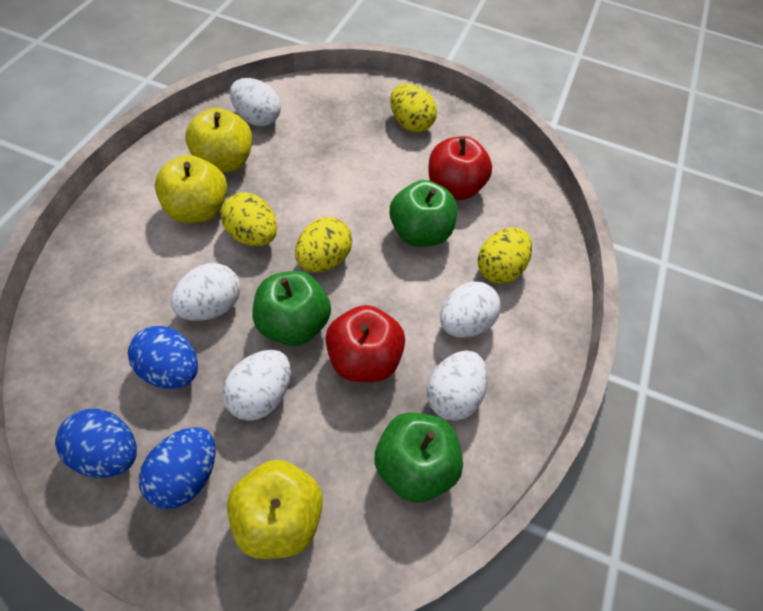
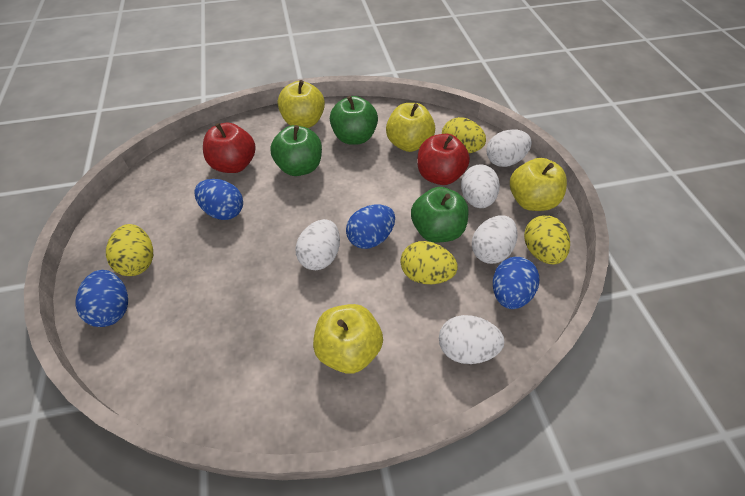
blue egg: 3 -> 4
yellow apple: 3 -> 4

